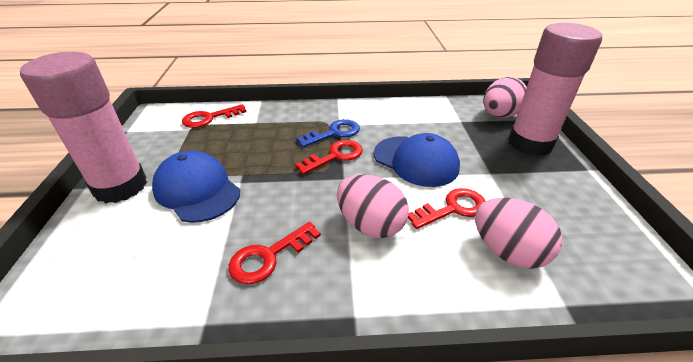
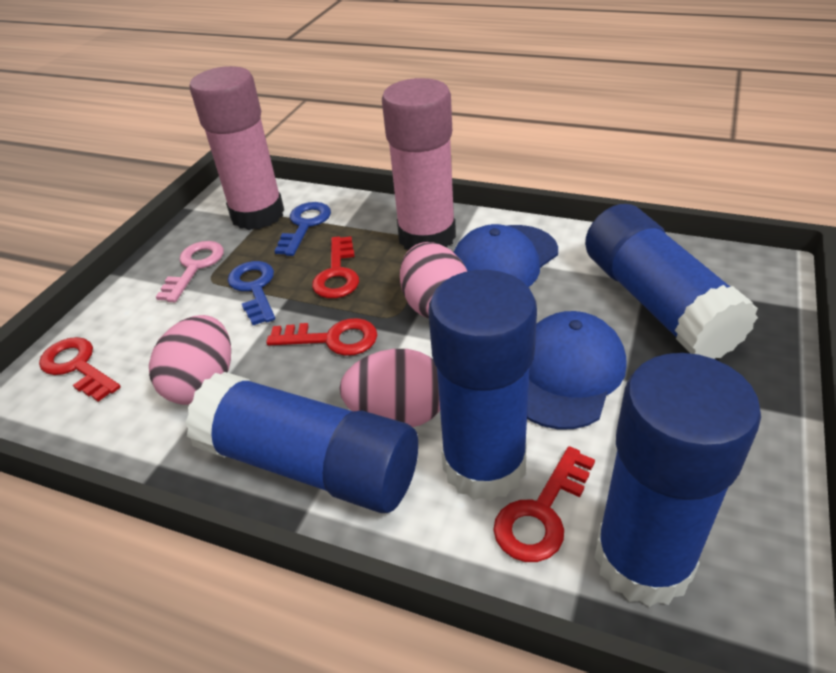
blue glue stick: 0 -> 4
blue key: 1 -> 2
pink key: 0 -> 1

